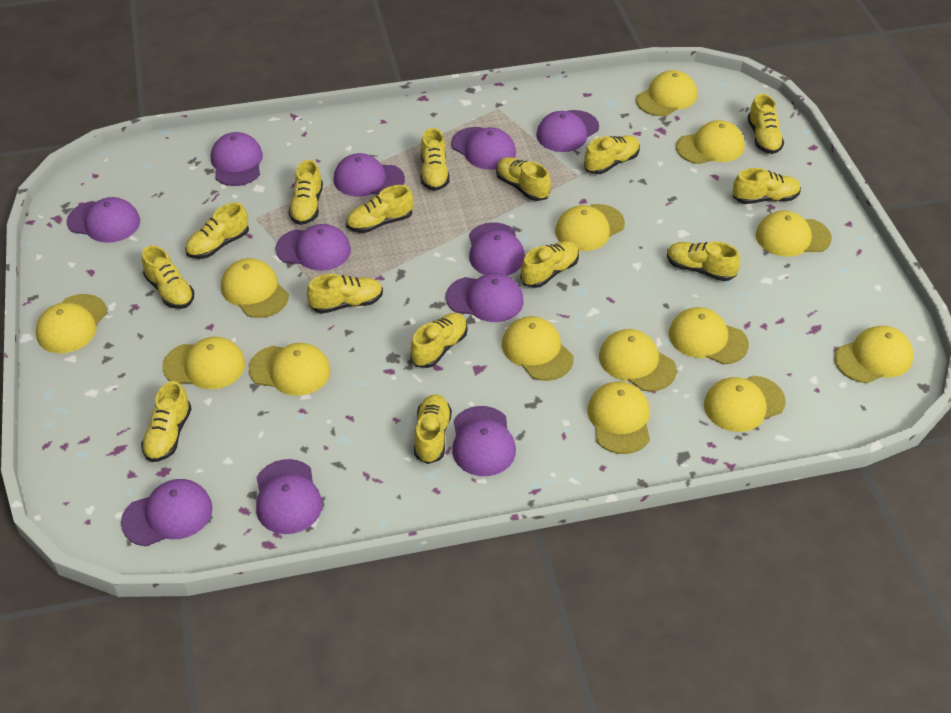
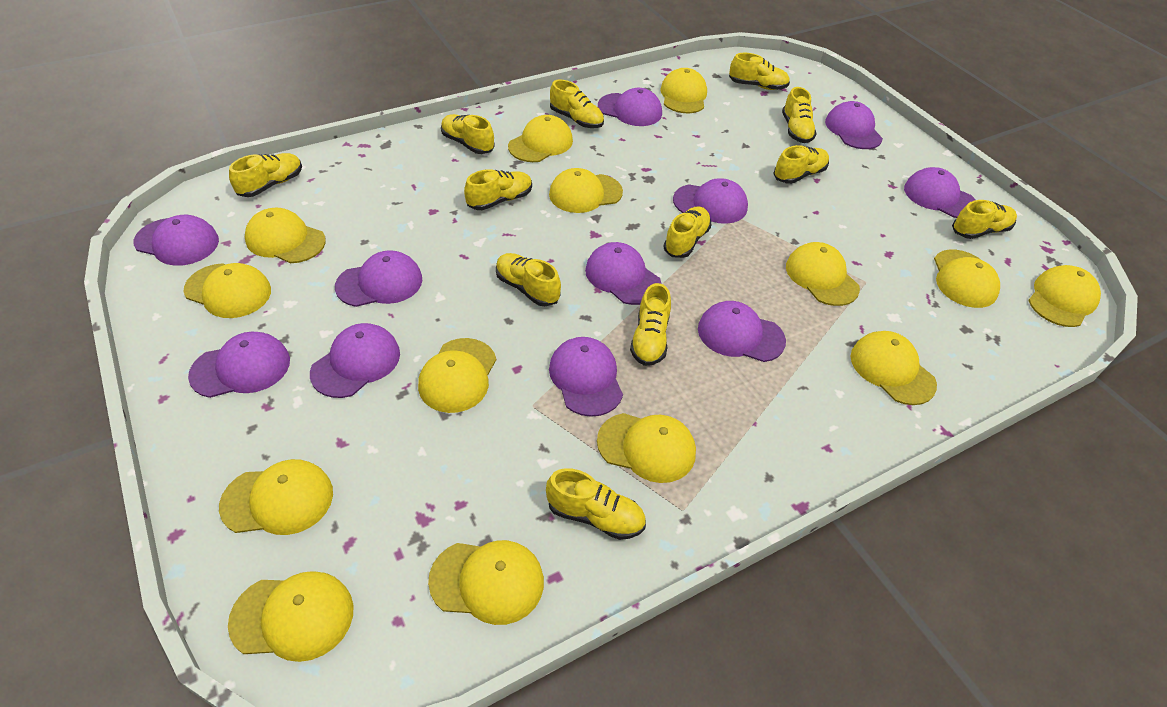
yellow shoe: 15 -> 12

